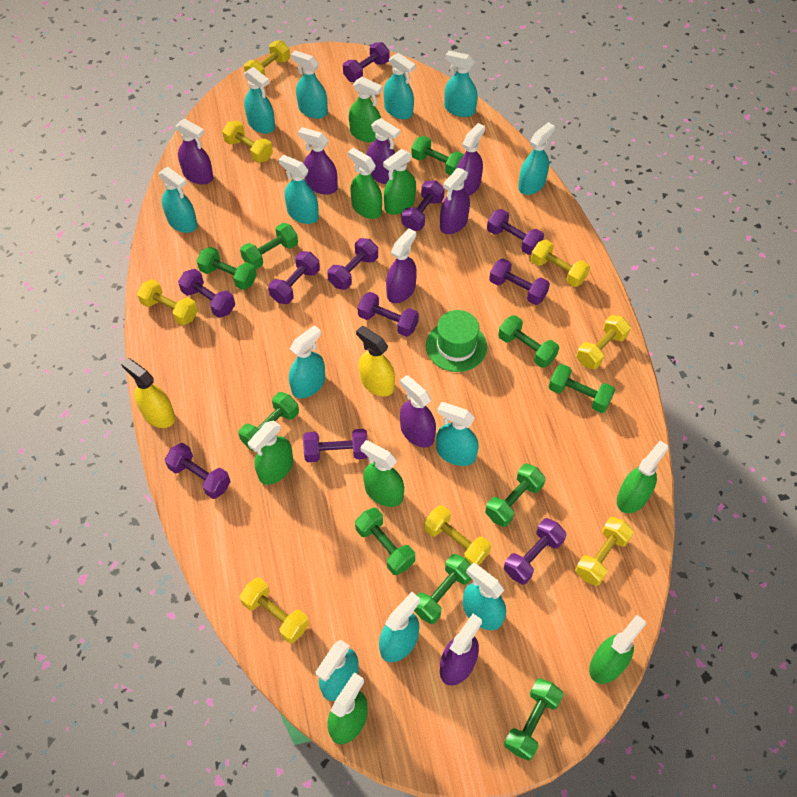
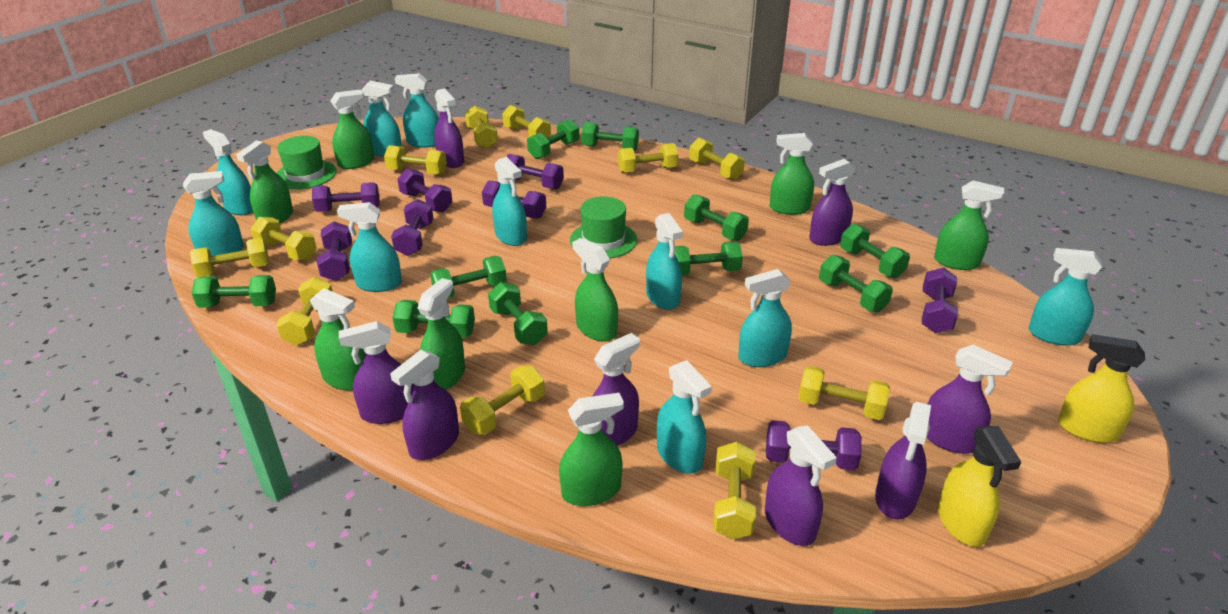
green hat: 1 -> 2
purple dumbbell: 11 -> 8
turquoise spray bottle: 12 -> 10
yellow dumbbell: 8 -> 11

